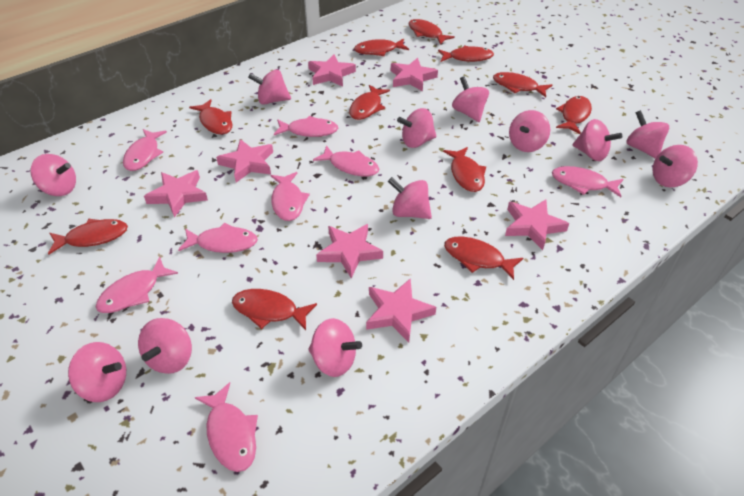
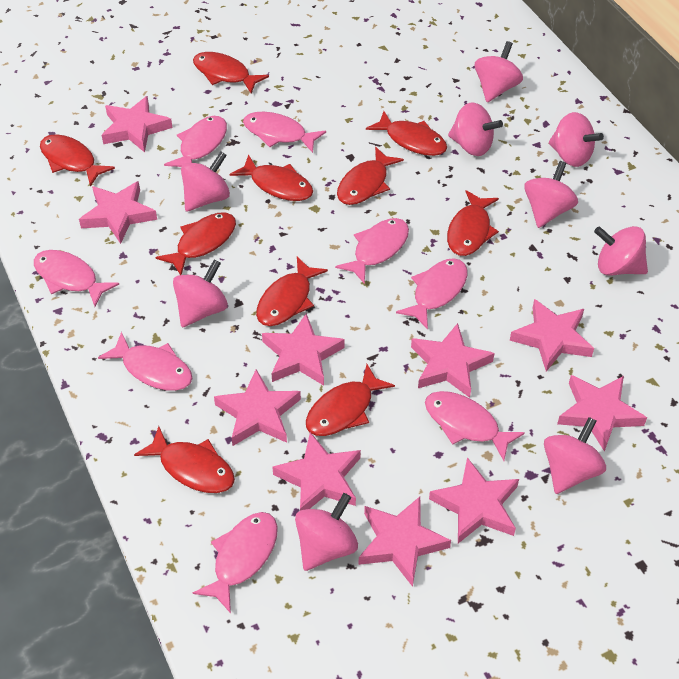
pink spinning top: 12 -> 9
pink star: 7 -> 10
red fish: 11 -> 10

